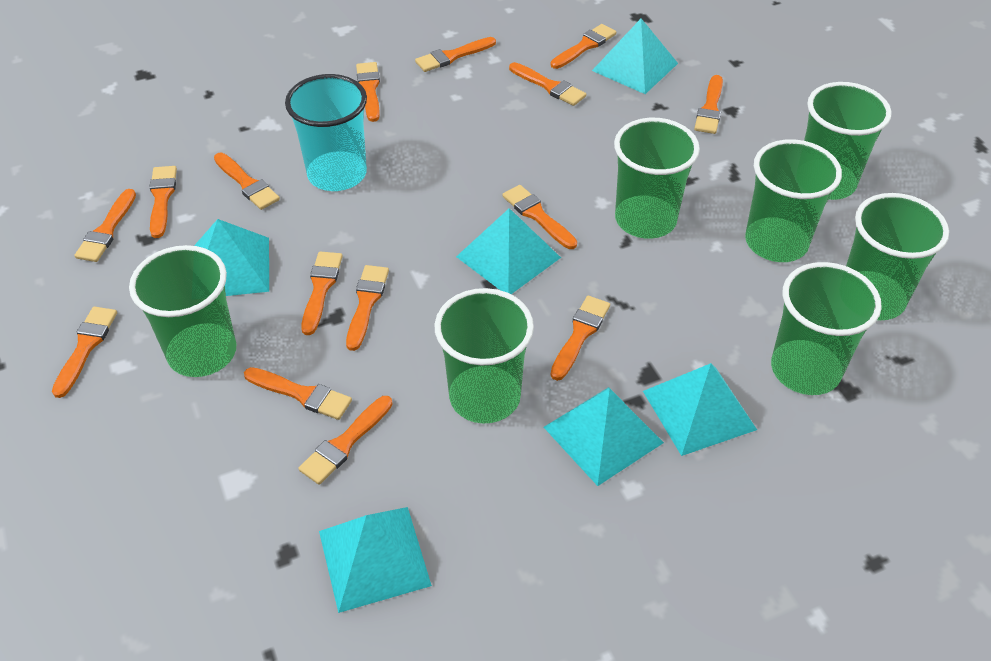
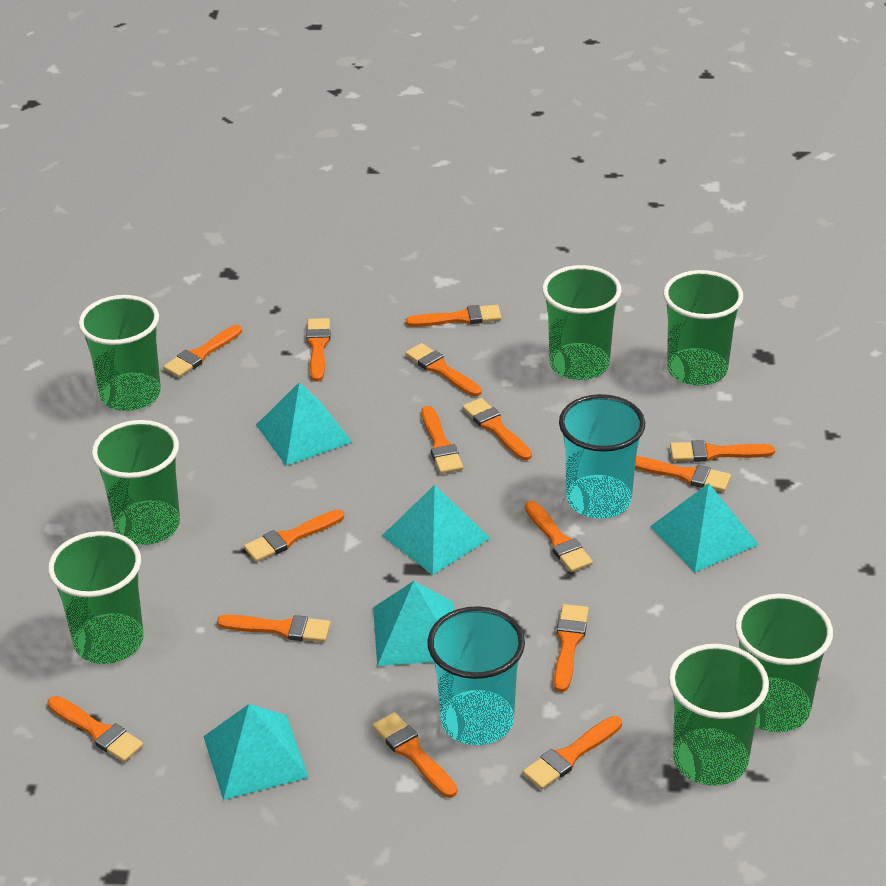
turquoise cup: 1 -> 2
turquoise pyramid: 6 -> 5

